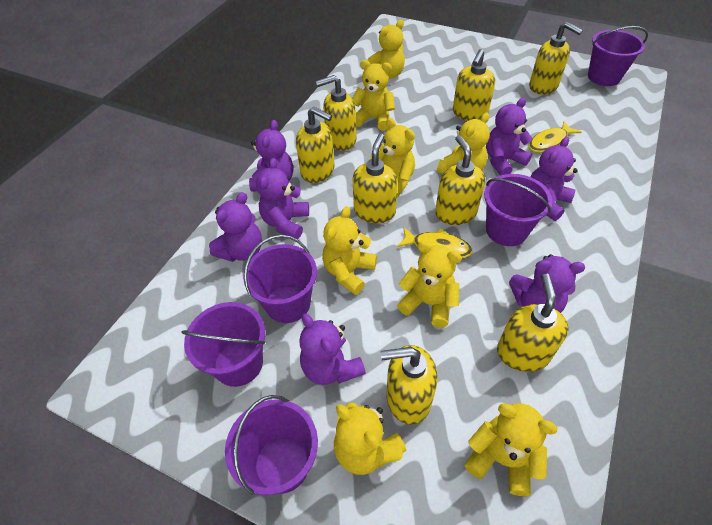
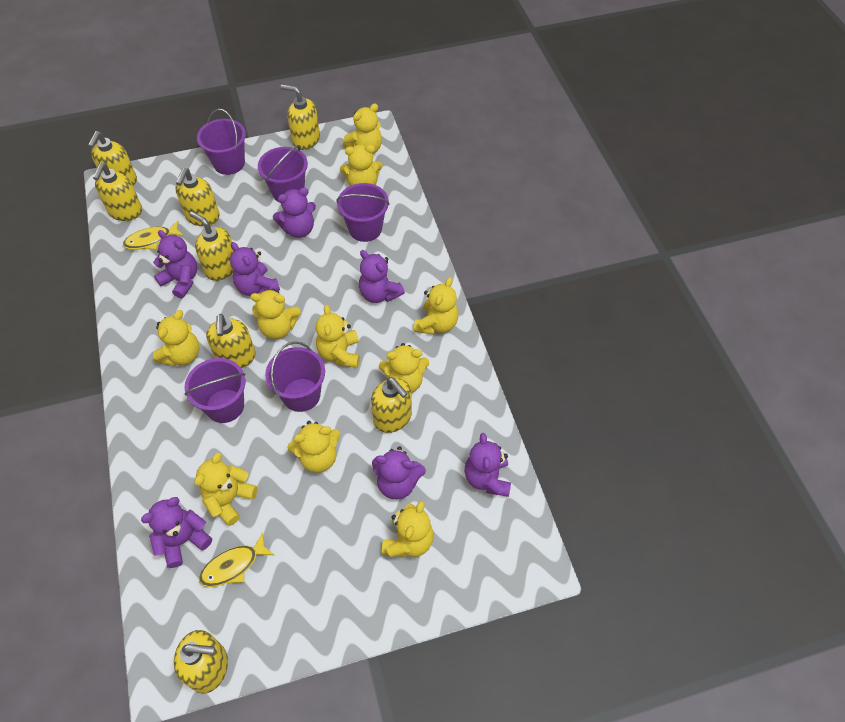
yellow teddy bear: 8 -> 10

